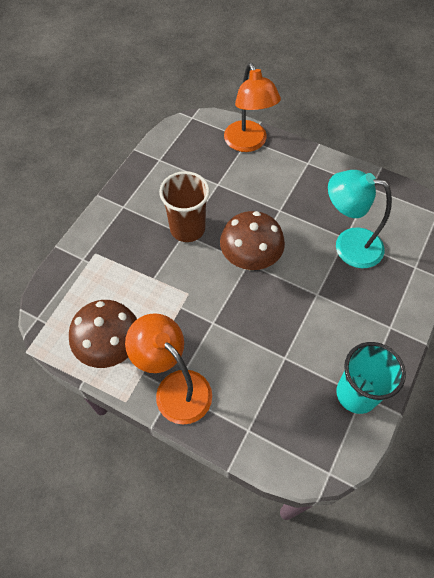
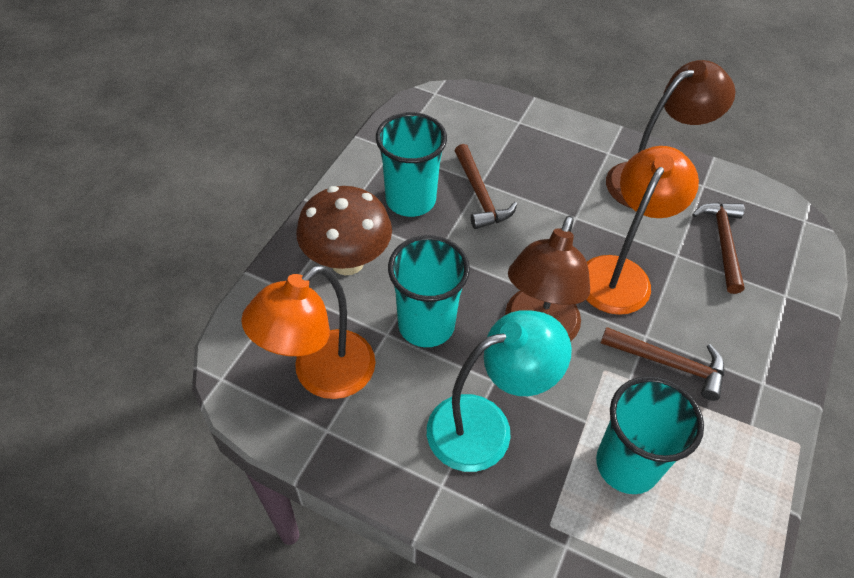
brown cup: 1 -> 0
brown hammer: 0 -> 3
brown lamp: 0 -> 2
brown mushroom: 2 -> 1
turquoise cup: 1 -> 3

